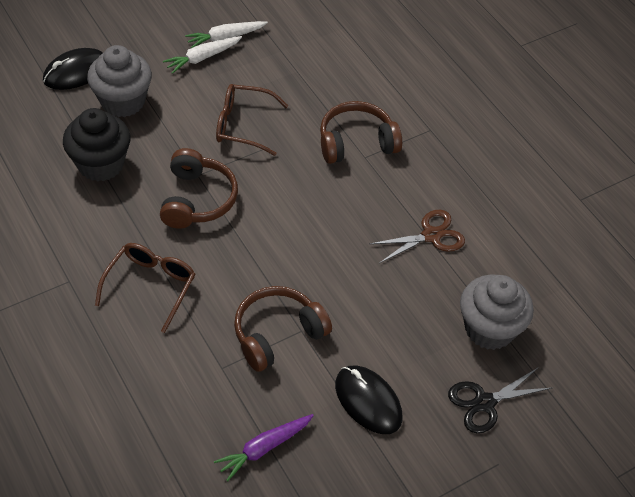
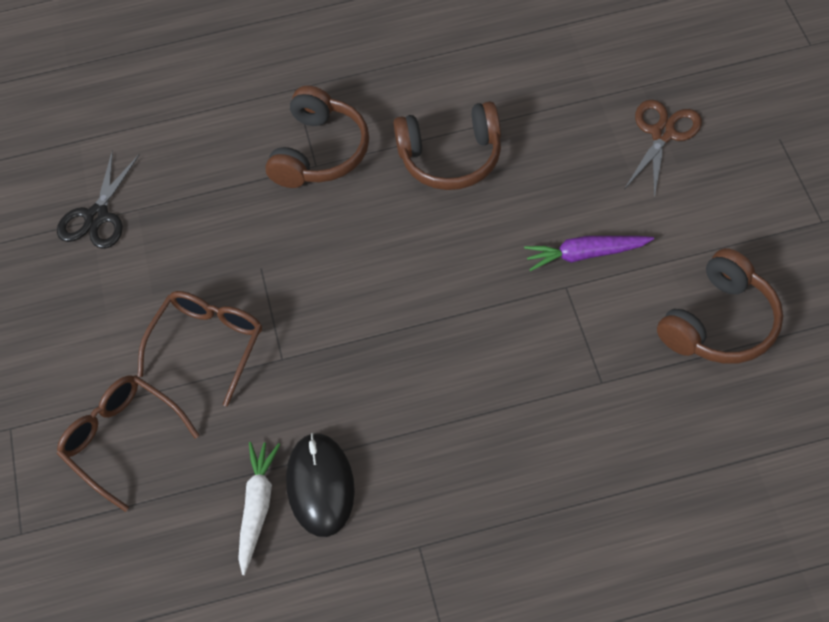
black cupcake: 1 -> 0
black mouse: 2 -> 1
grey cupcake: 2 -> 0
white carrot: 2 -> 1

